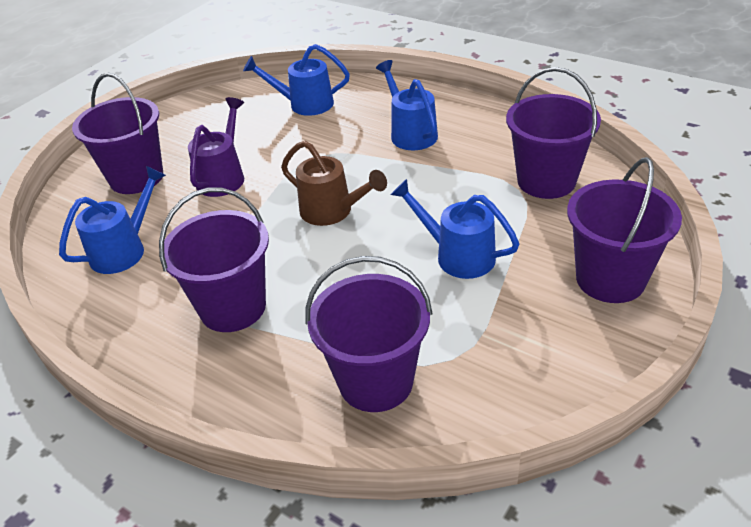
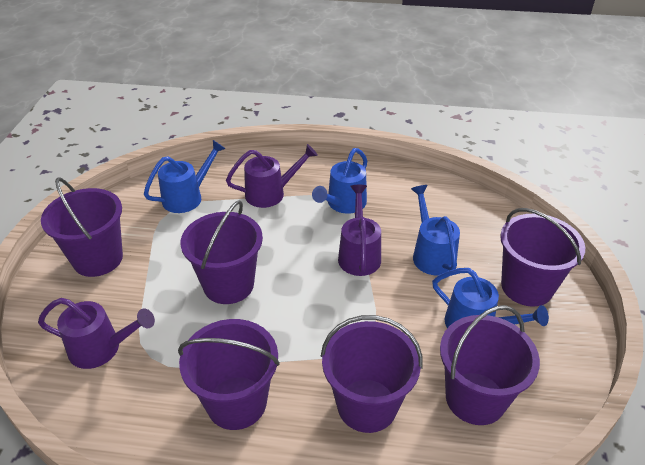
brown watering can: 1 -> 0
purple bucket: 5 -> 6
purple watering can: 1 -> 3

